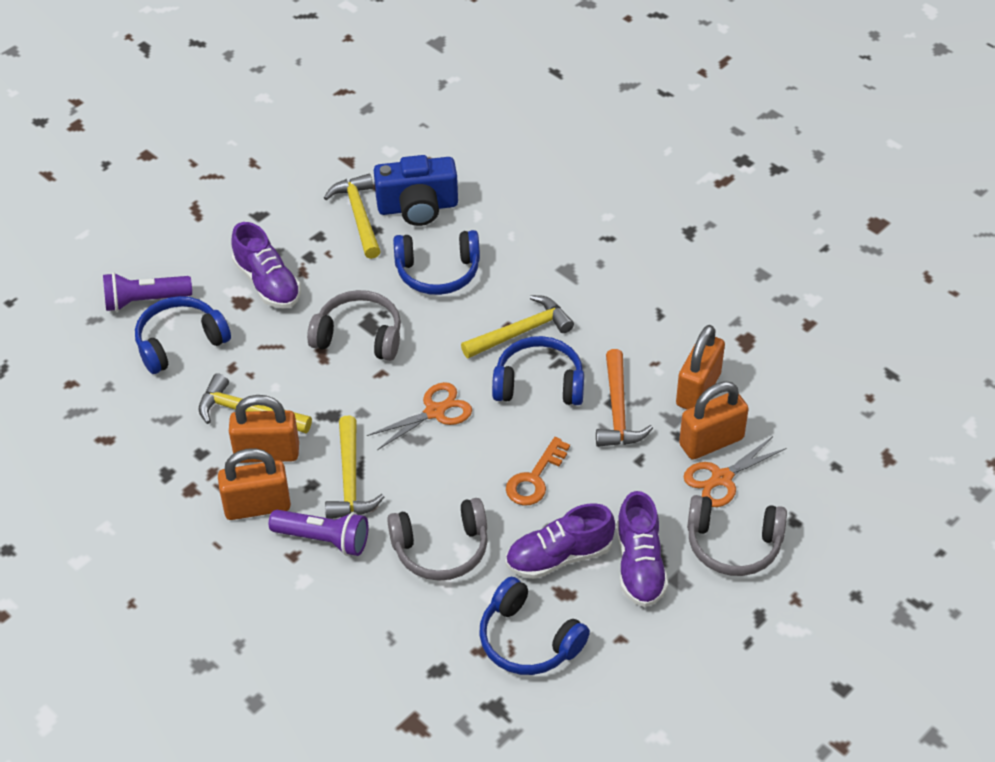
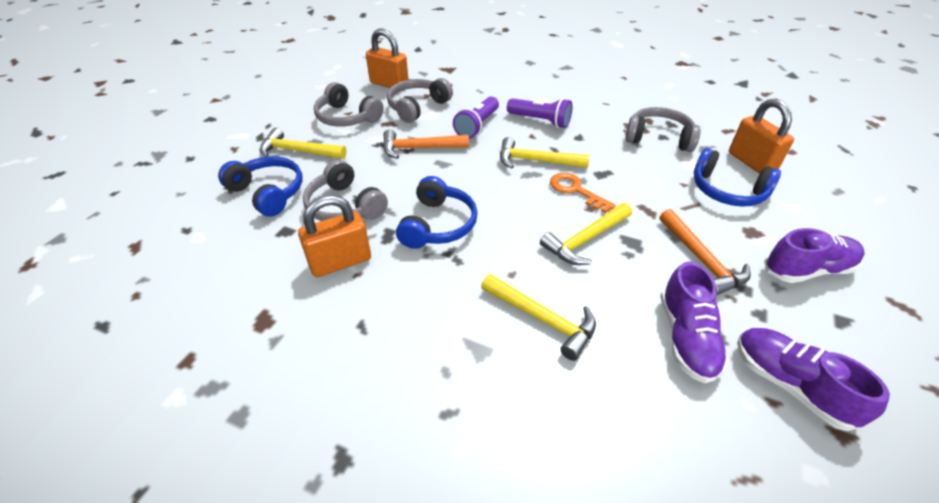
blue camera: 1 -> 0
blue headphones: 4 -> 3
grey headphones: 3 -> 4
orange hammer: 1 -> 2
orange padlock: 4 -> 3
orange scissors: 2 -> 0

